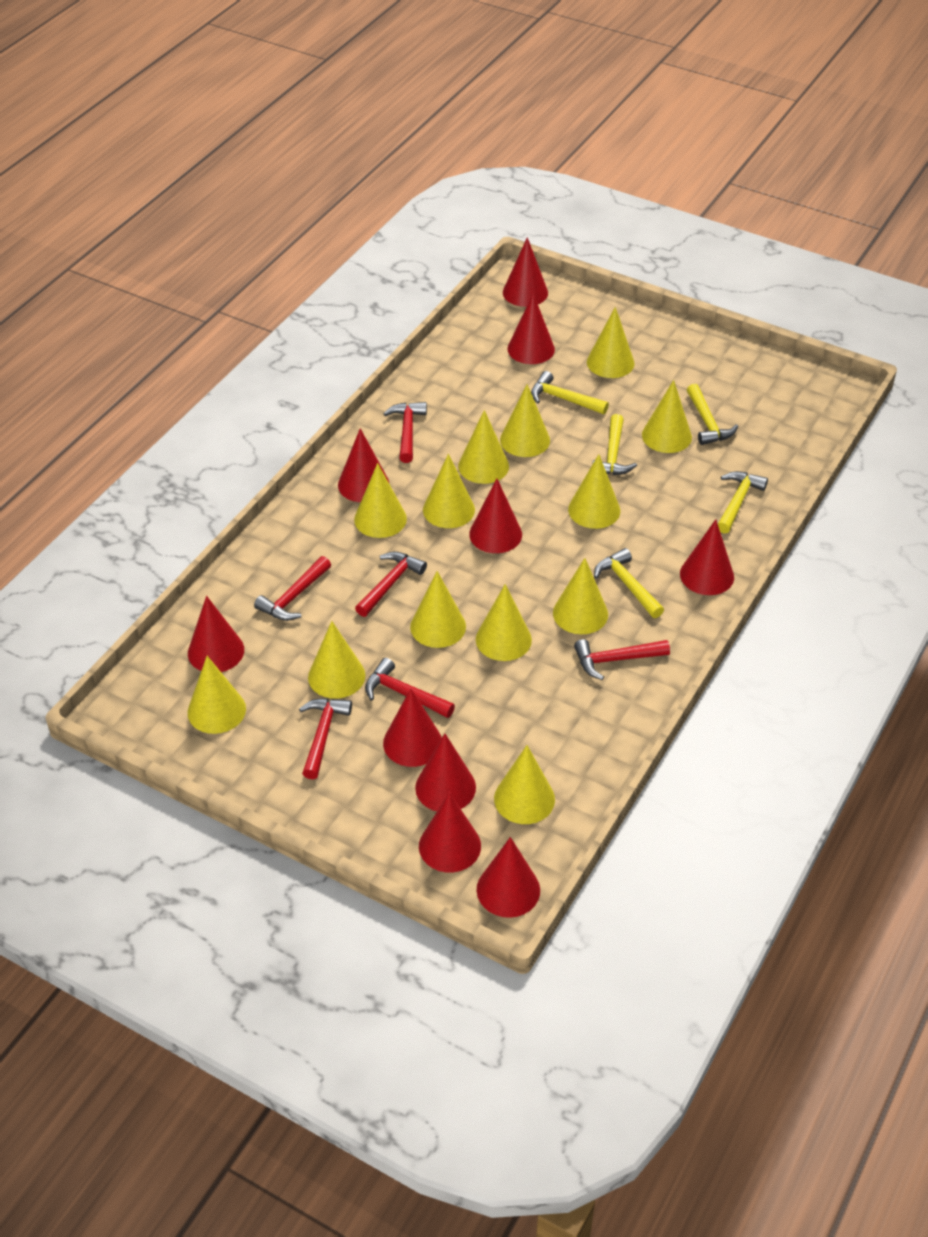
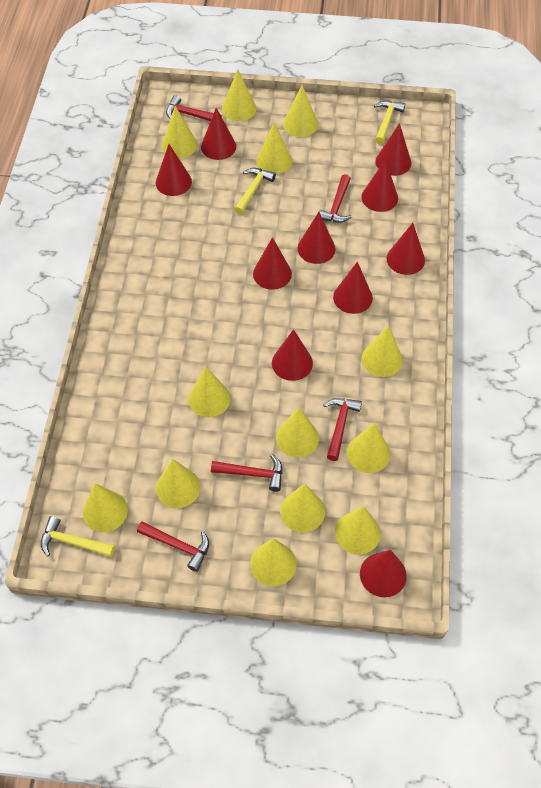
red hammer: 6 -> 5
yellow hammer: 5 -> 3

